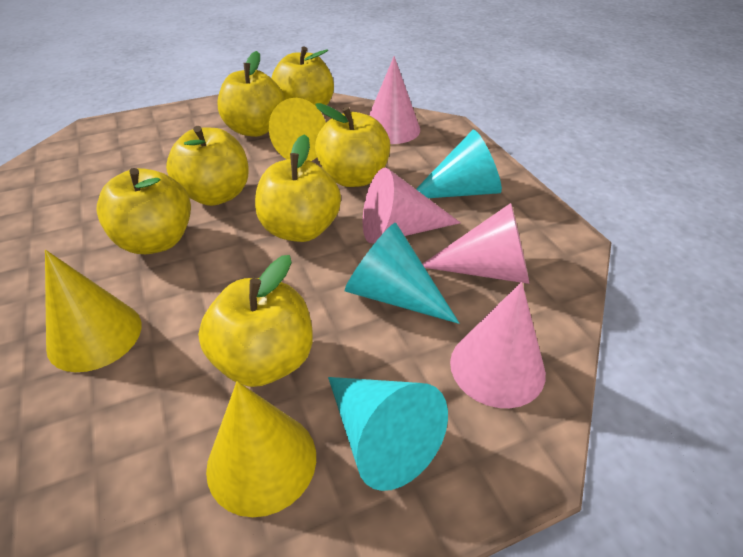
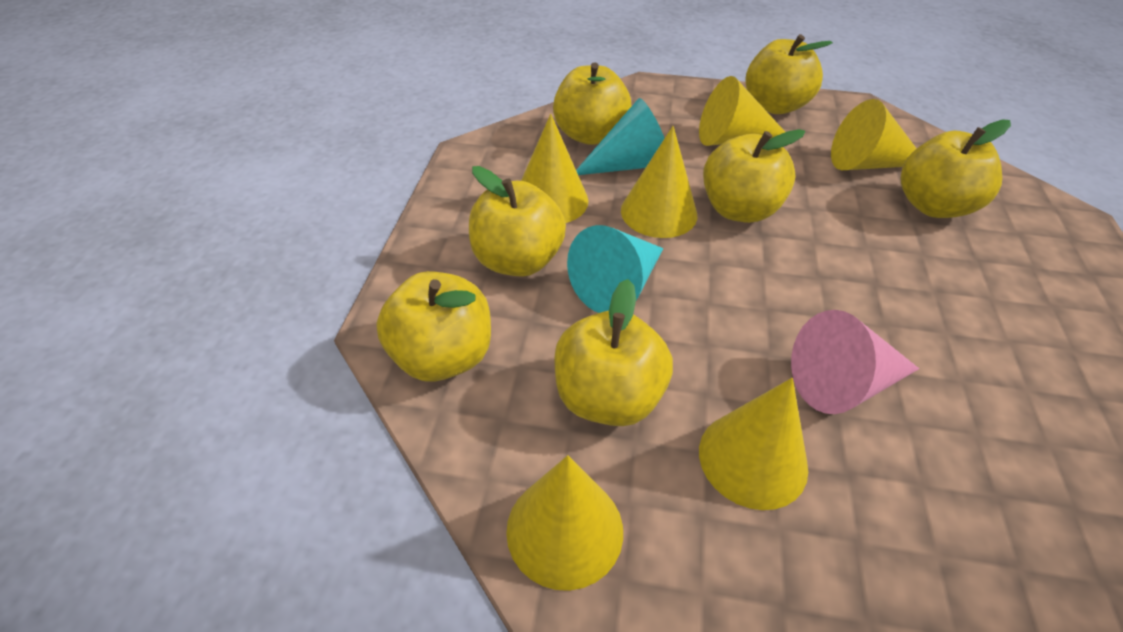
pink cone: 4 -> 1
turquoise cone: 3 -> 2
yellow cone: 3 -> 6

